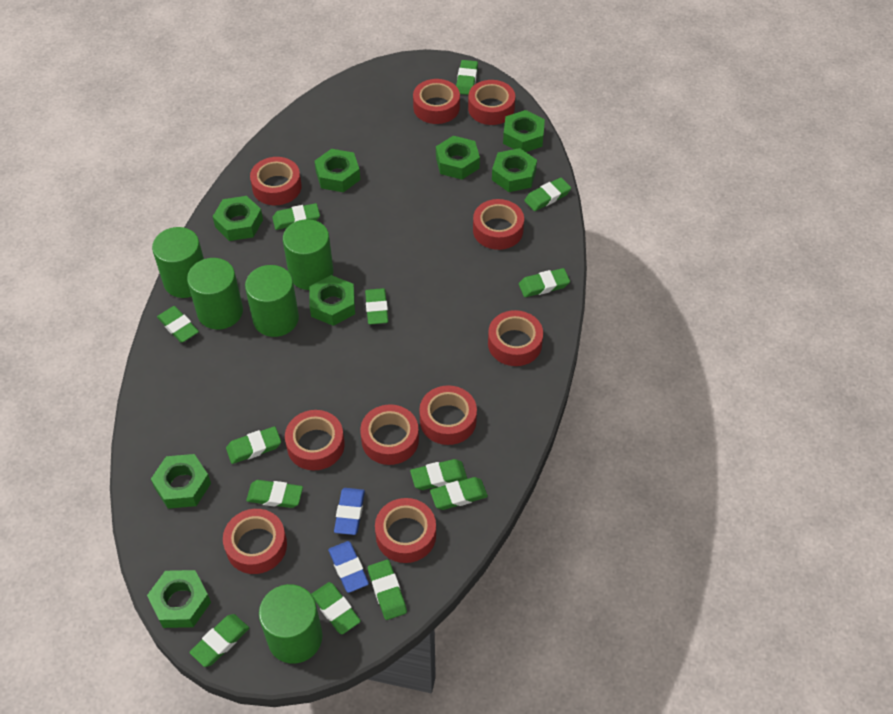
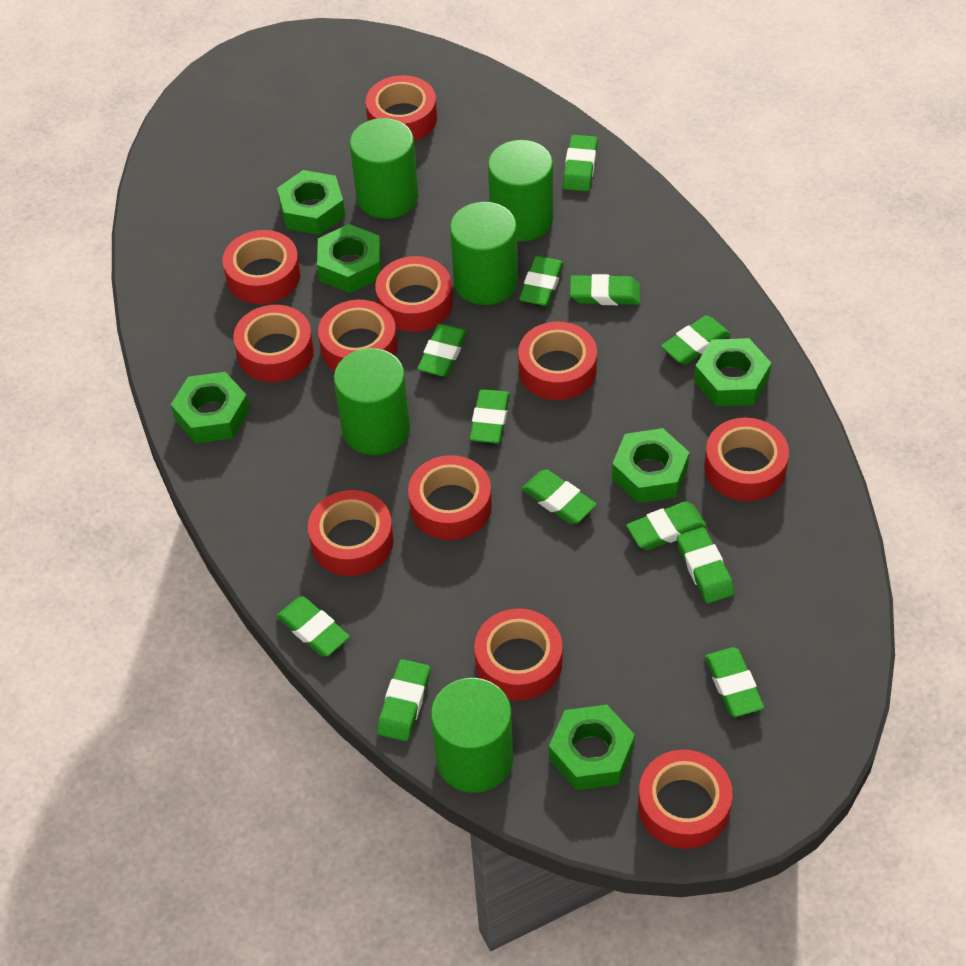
blue eraser: 2 -> 0
green eraser: 13 -> 12
green nut: 8 -> 6
red tape: 10 -> 11

